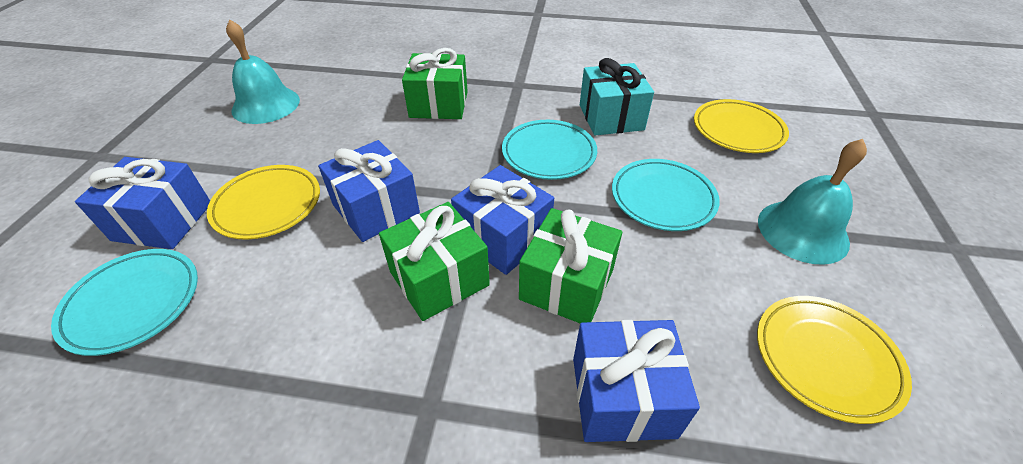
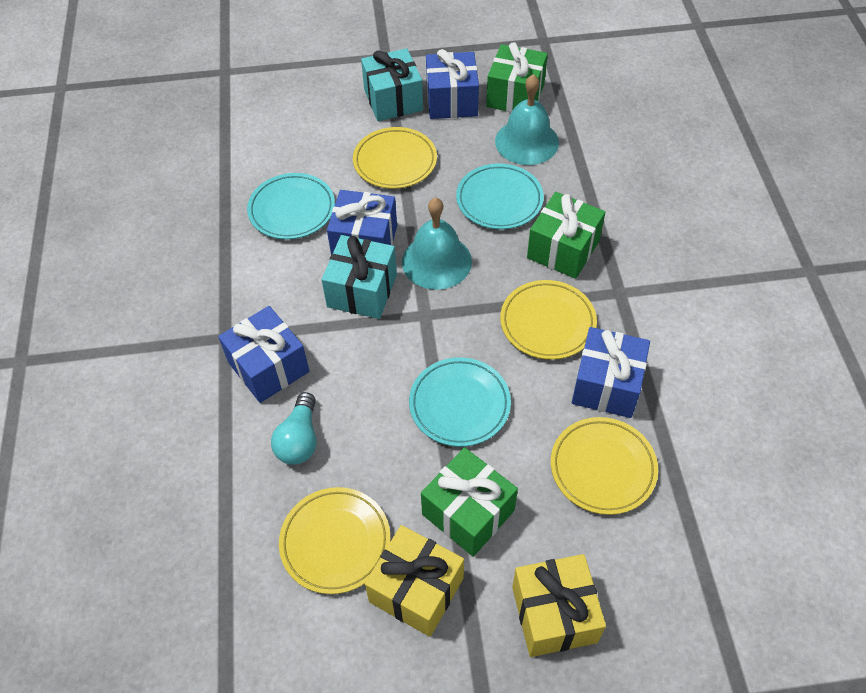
turquoise gift: 1 -> 2
turquoise light bulb: 0 -> 1
yellow gift: 0 -> 2
yellow plate: 3 -> 4

